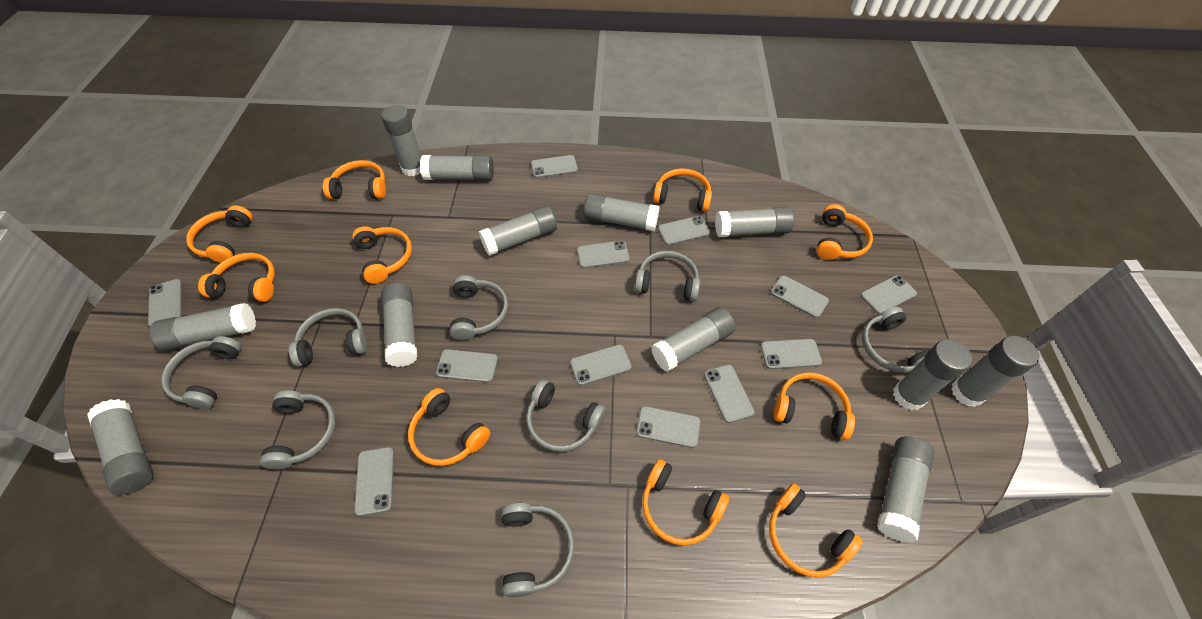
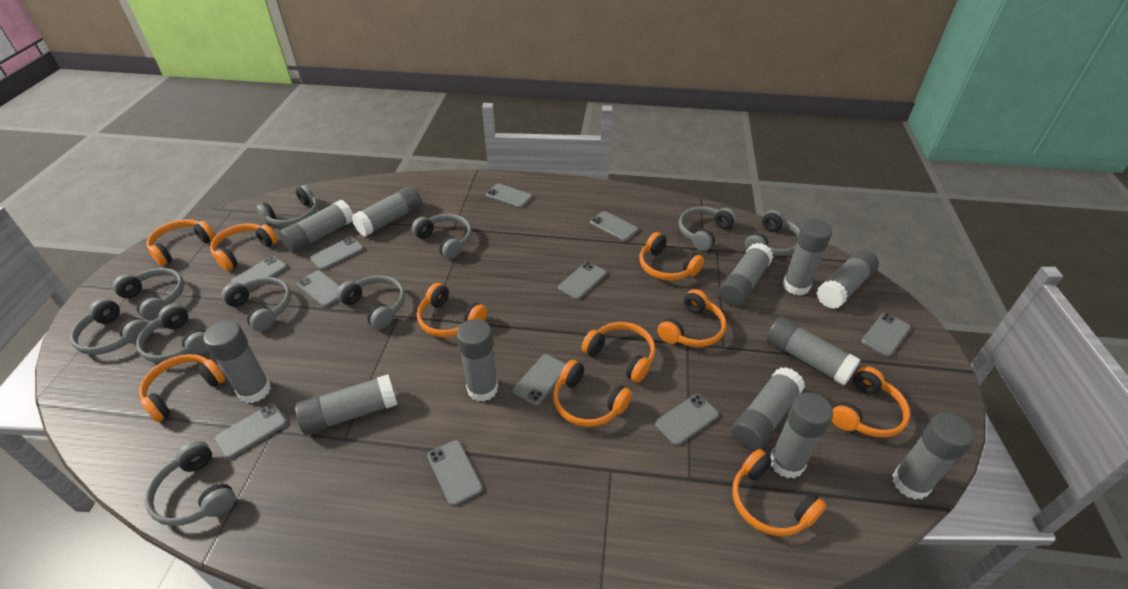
grey headphones: 8 -> 10
grey phone: 12 -> 11

